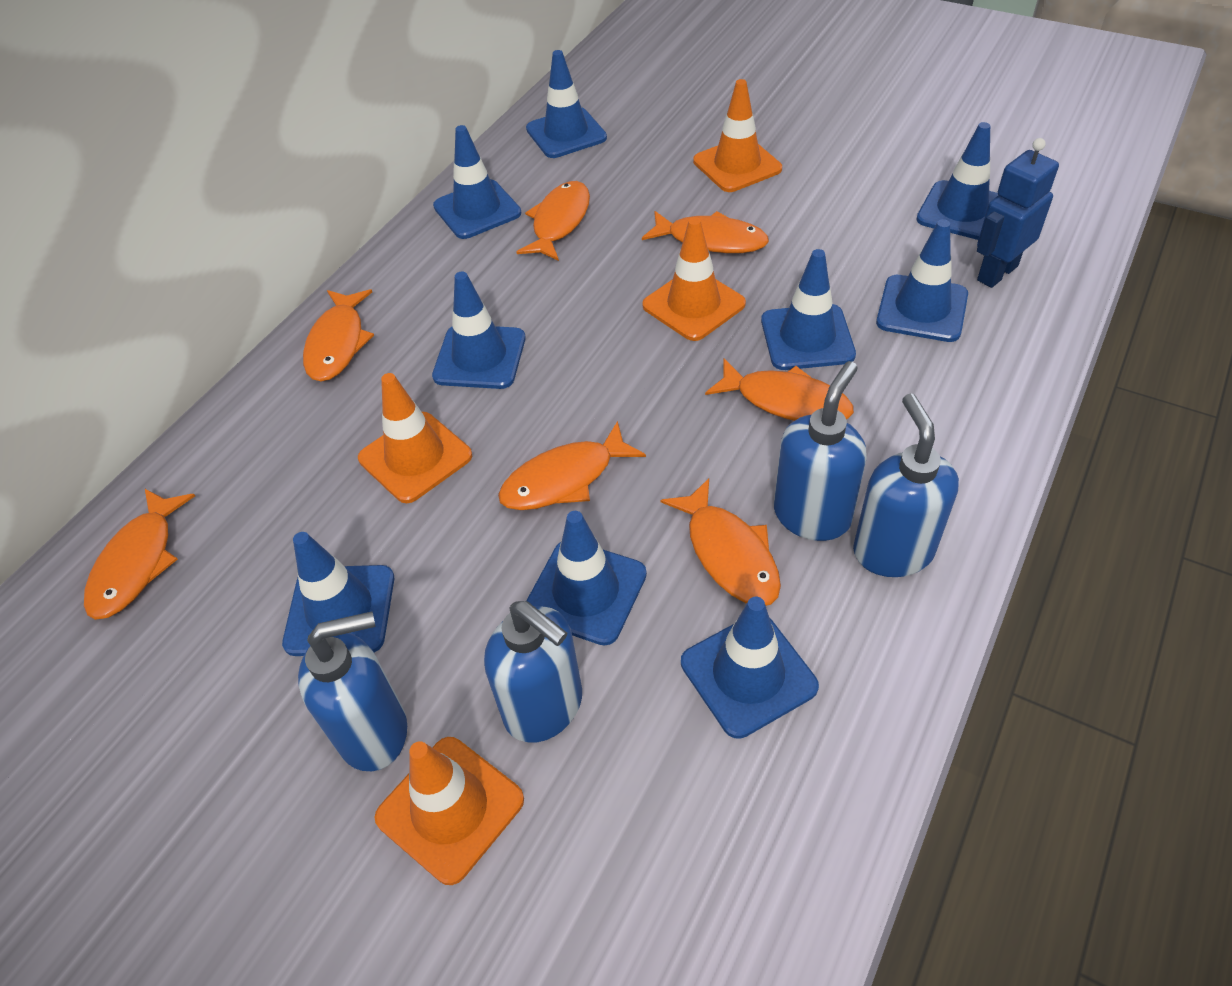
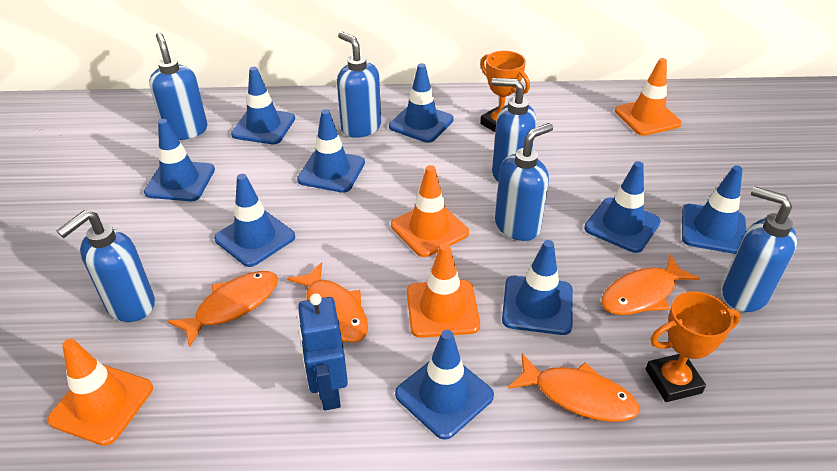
blue soap dispenser: 4 -> 6
orange fish: 7 -> 4
orange trophy: 0 -> 2

